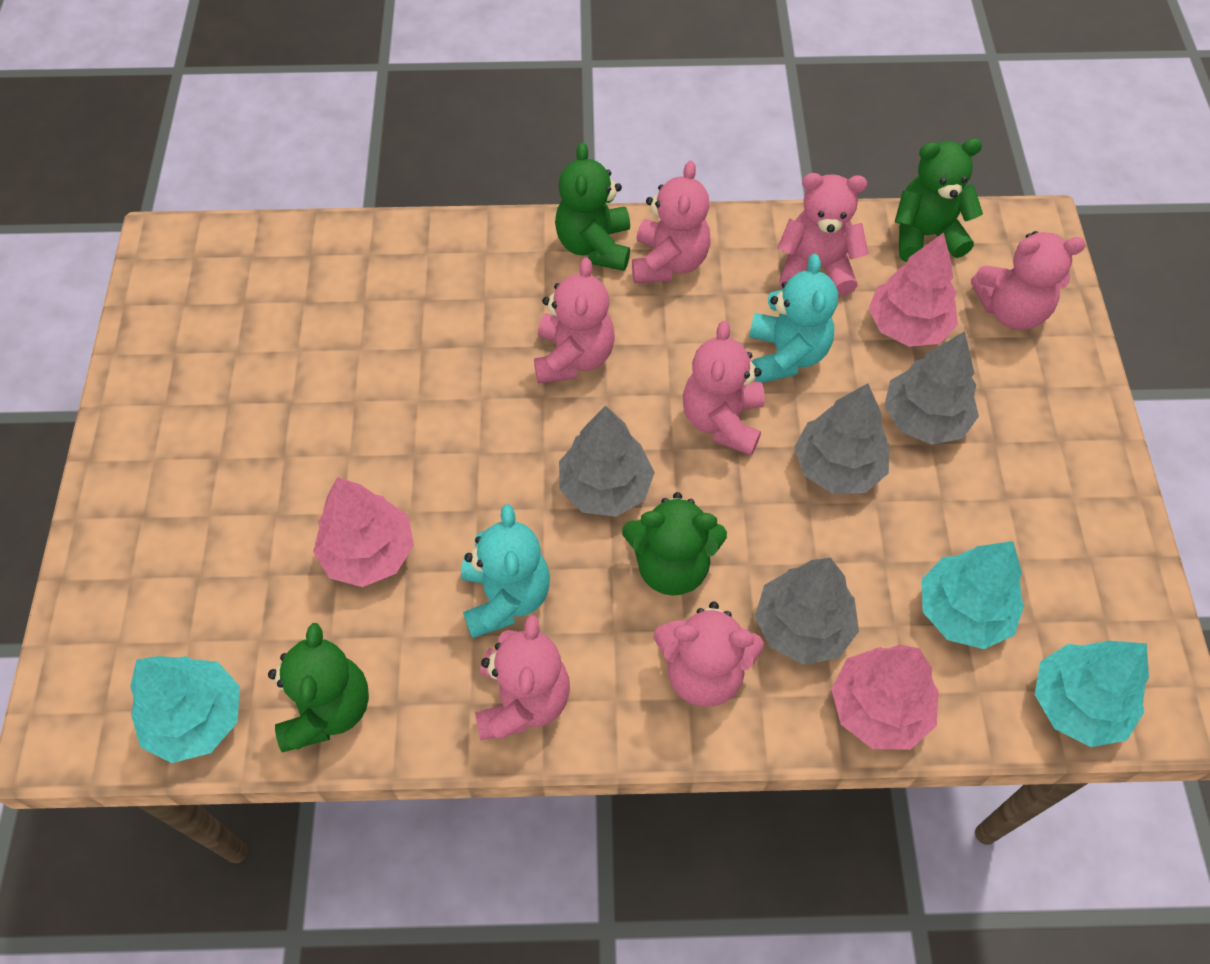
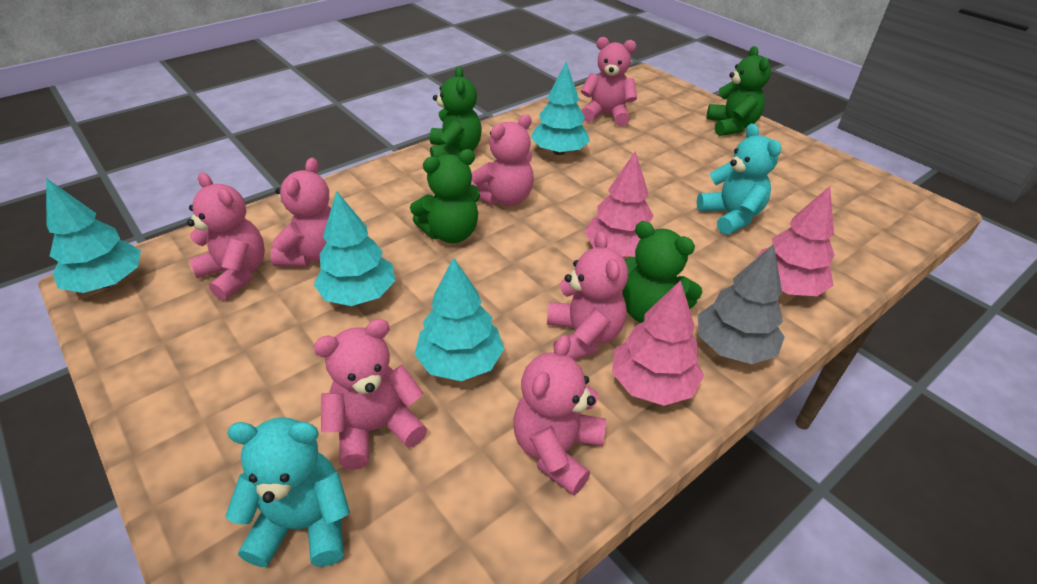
grey tree: 4 -> 1
turquoise tree: 3 -> 4

